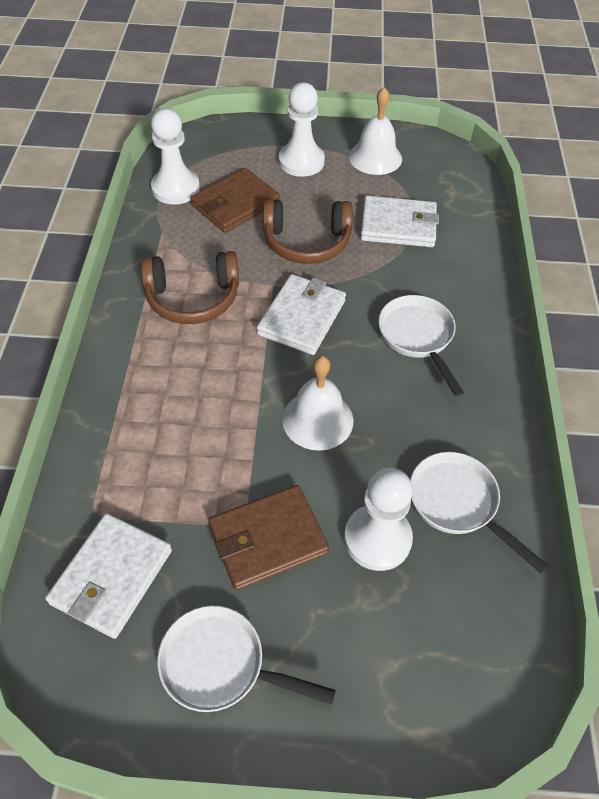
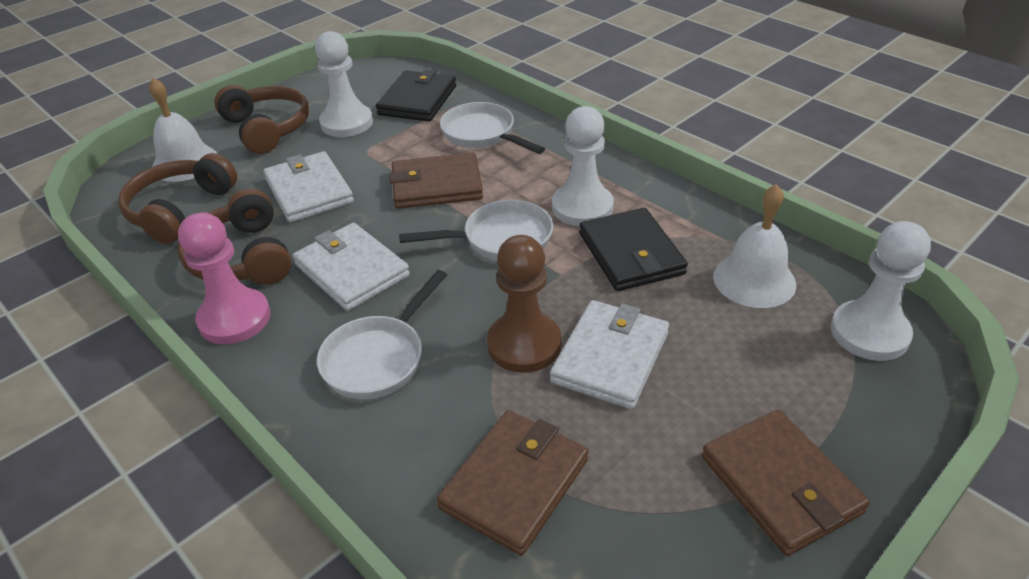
black wallet: 0 -> 2
brown headphones: 2 -> 3
brown pawn: 0 -> 1
brown wallet: 2 -> 3
pink pawn: 0 -> 1

